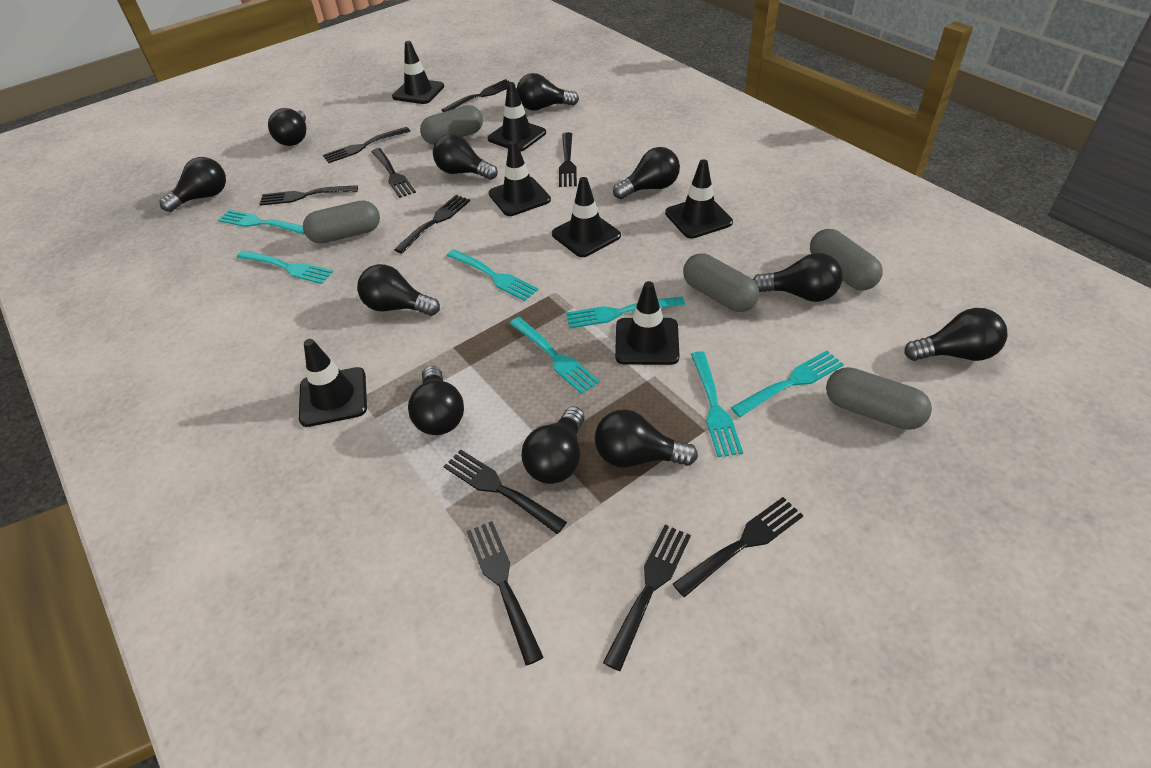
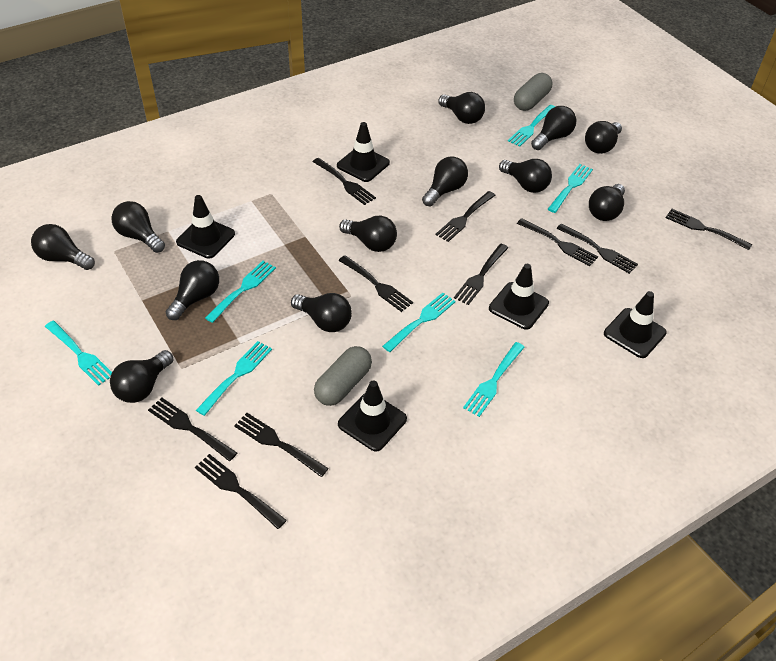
black light bulb: 11 -> 12
black traffic cone: 7 -> 5
grey capsule: 5 -> 2

